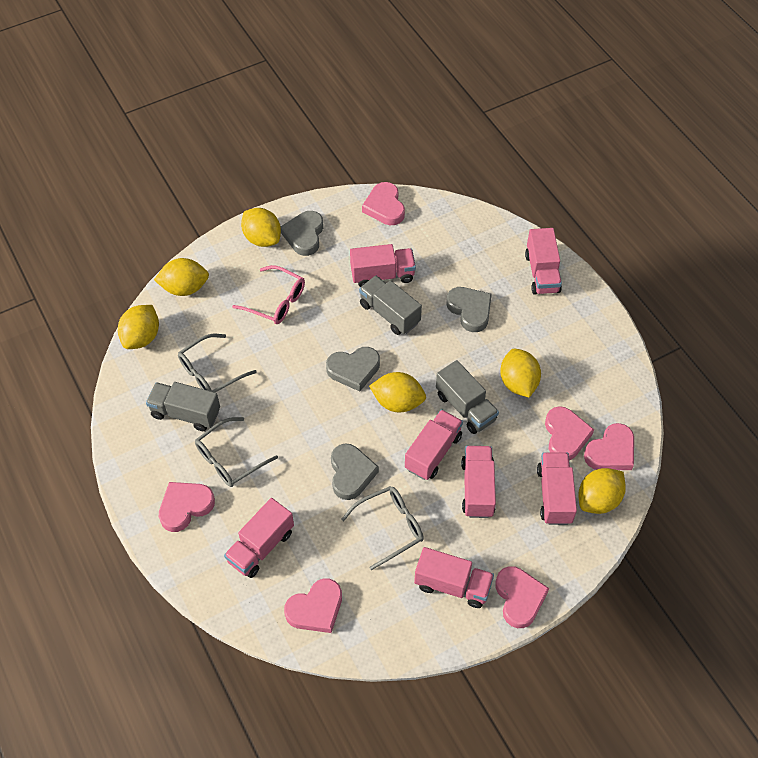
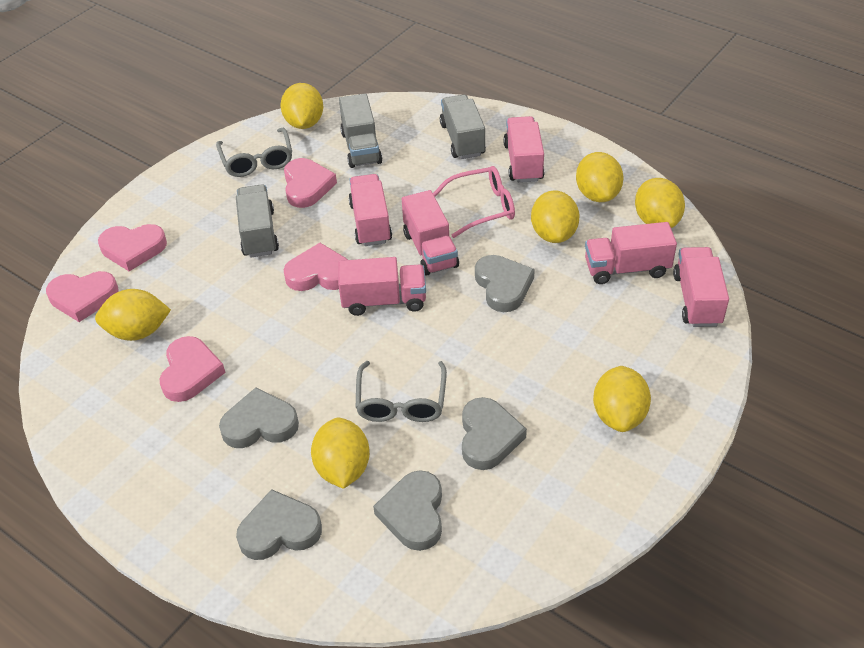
grey glasses: 3 -> 2
grey heart: 4 -> 5
pink heart: 6 -> 5
pink truck: 7 -> 6
yellow lemon: 6 -> 7

